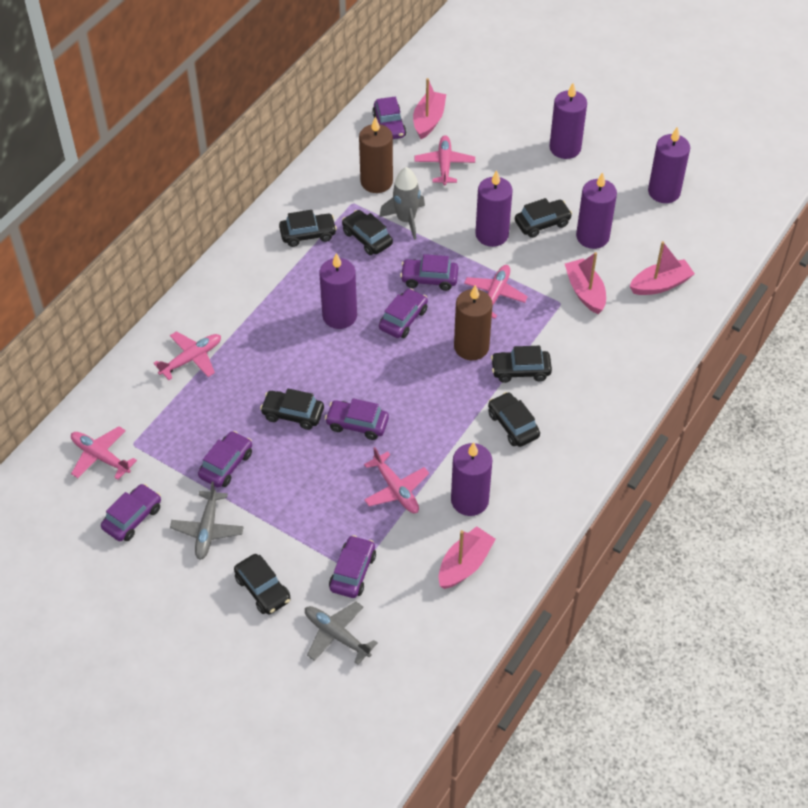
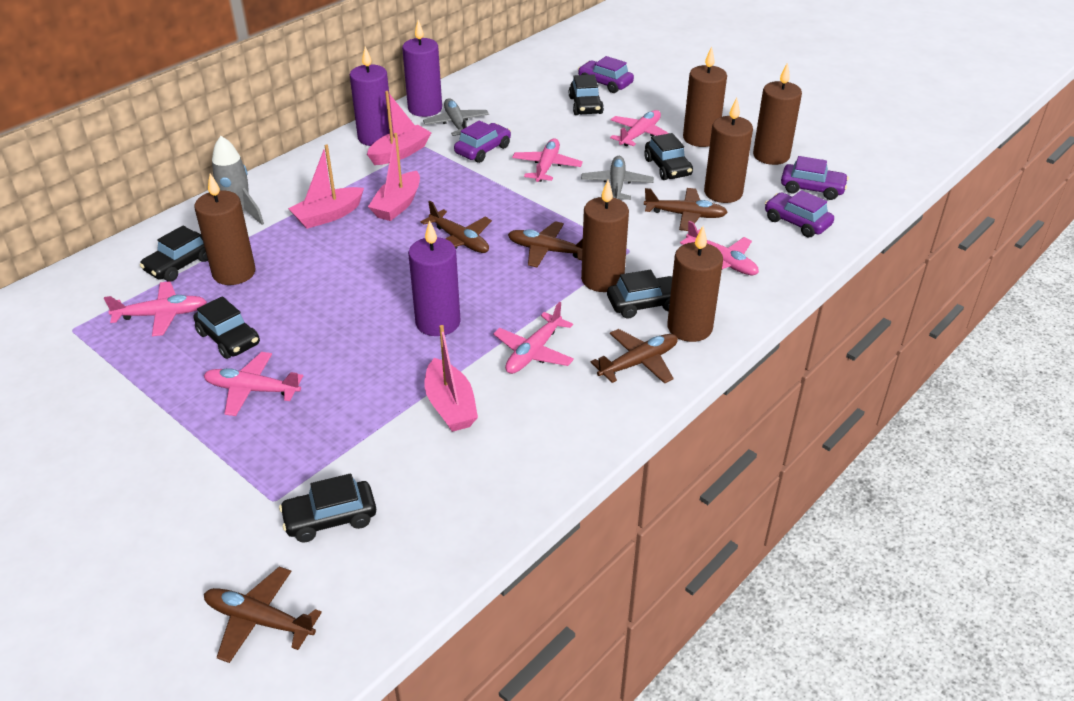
black car: 7 -> 6
brown candle: 2 -> 6
brown plane: 0 -> 5
pink plane: 5 -> 6
purple candle: 6 -> 3
purple car: 7 -> 4

